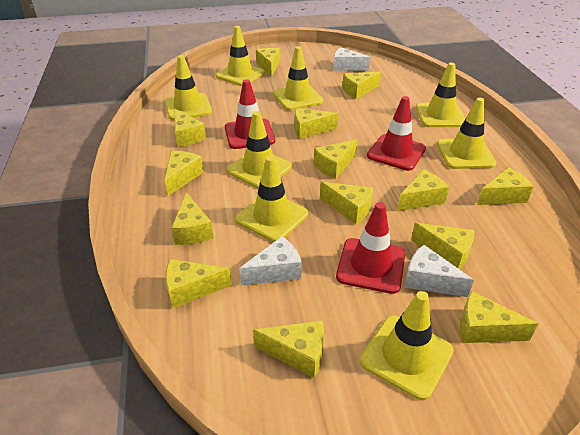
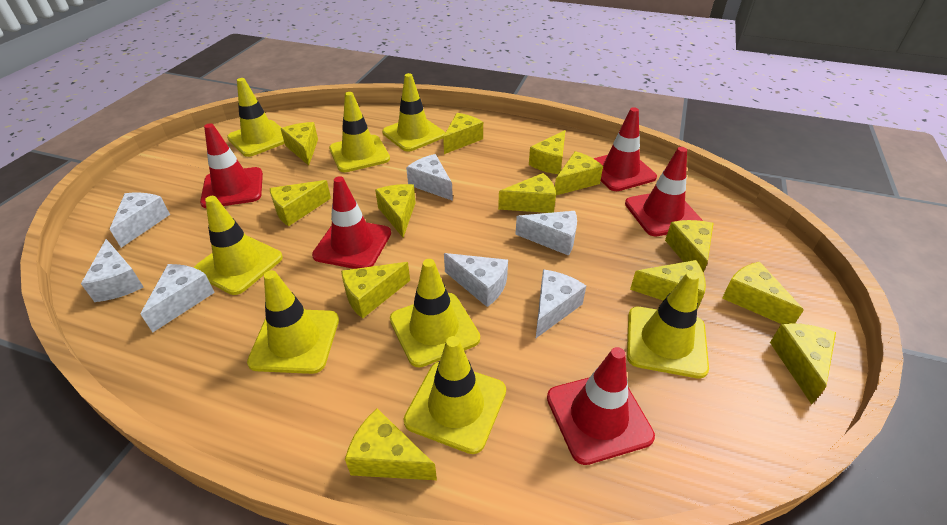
red traffic cone: 3 -> 5
white cheese: 3 -> 7
yellow cheese: 14 -> 13

